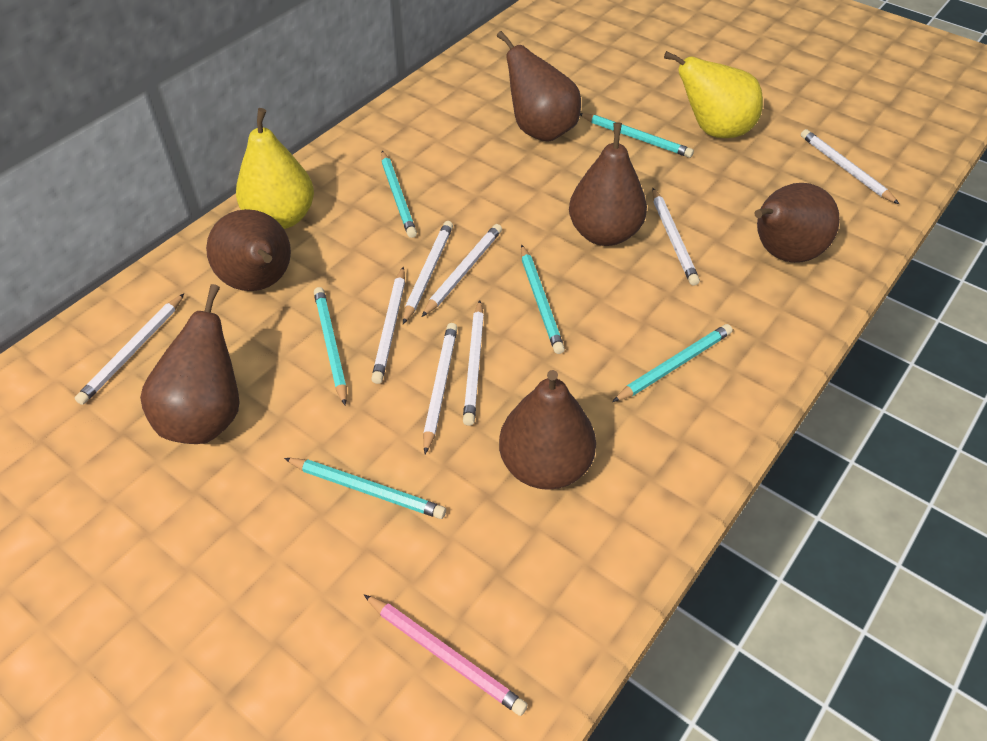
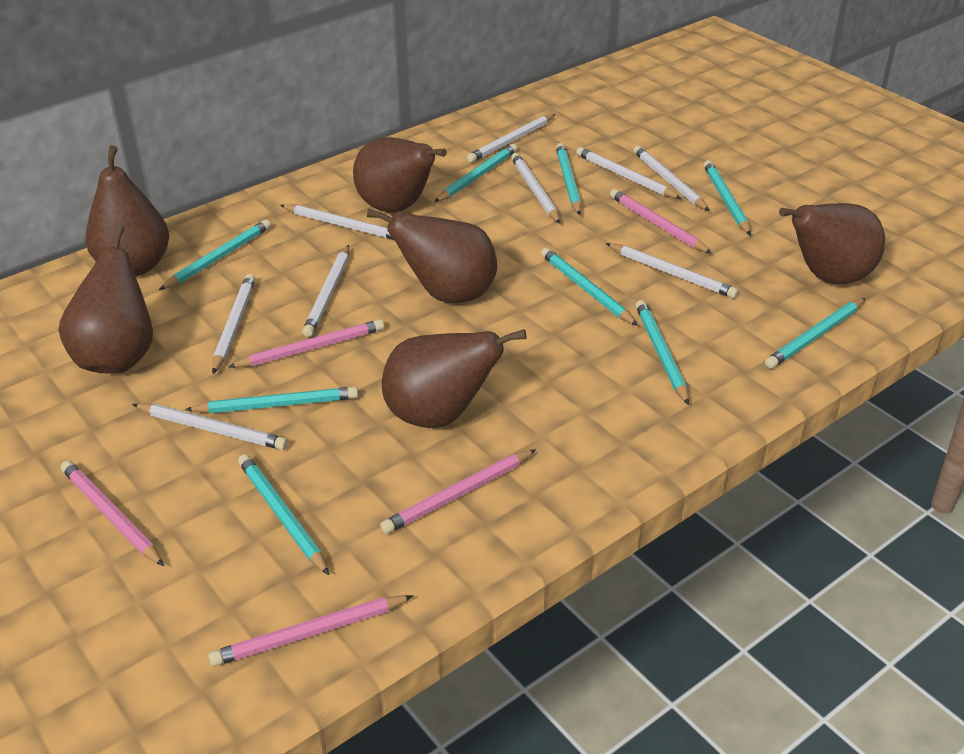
pink pencil: 1 -> 5
turquoise pencil: 6 -> 9
white pencil: 8 -> 9
yellow pear: 2 -> 0

